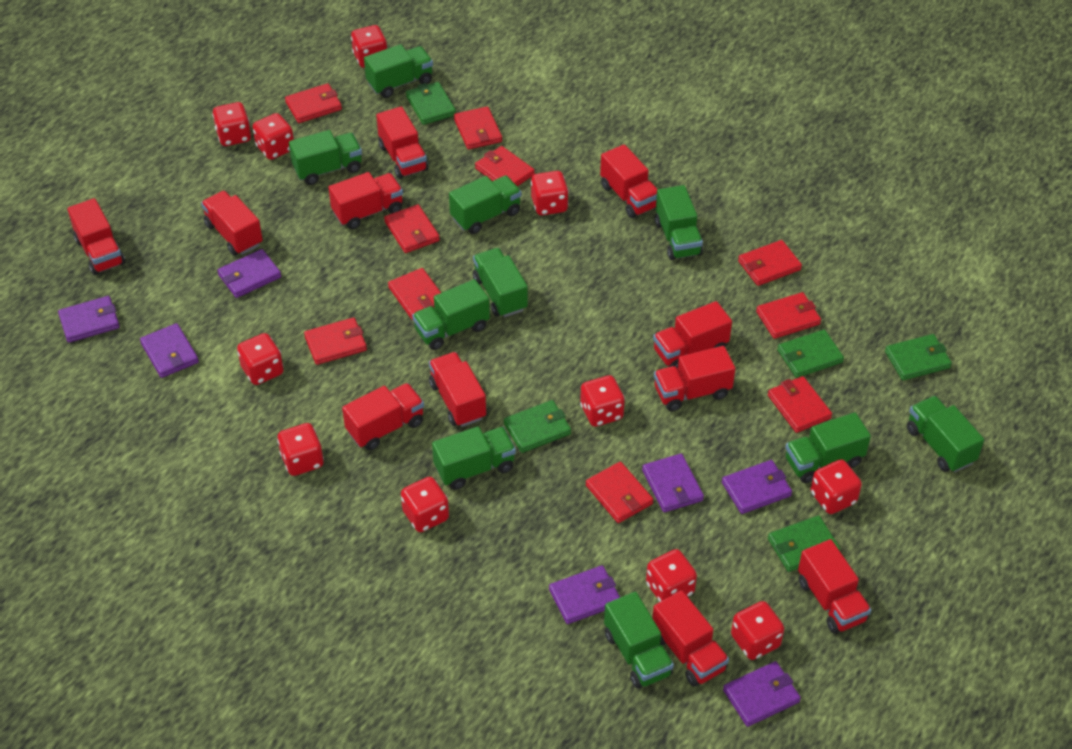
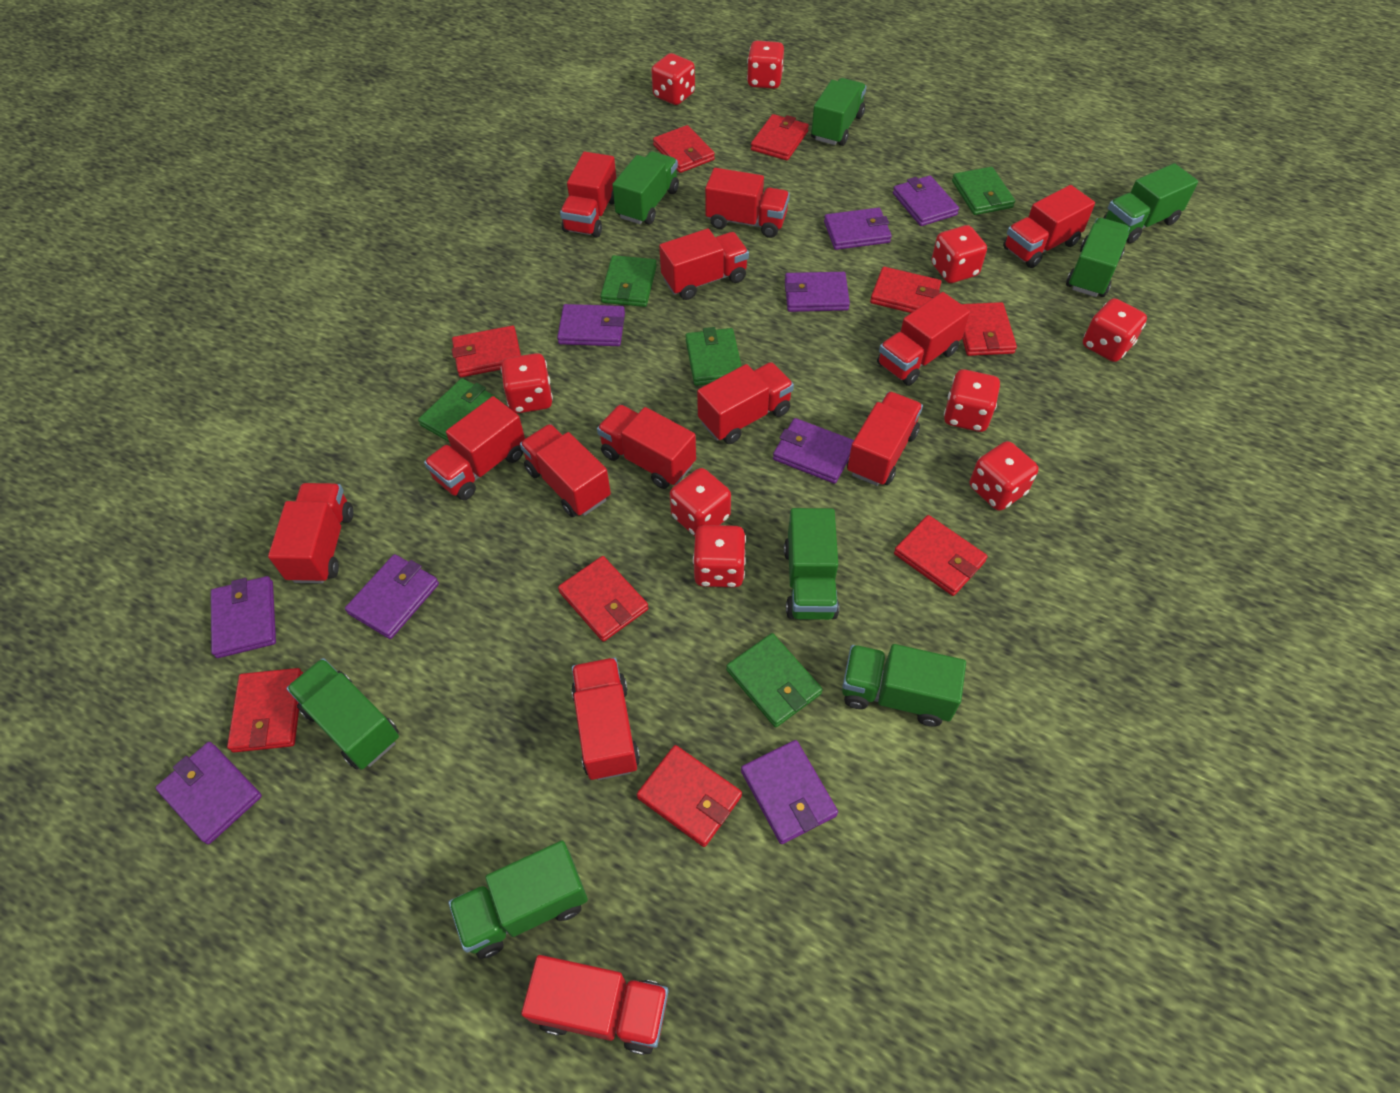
green truck: 10 -> 8
purple wallet: 7 -> 9
red dice: 11 -> 9
red truck: 11 -> 13
red wallet: 10 -> 9

